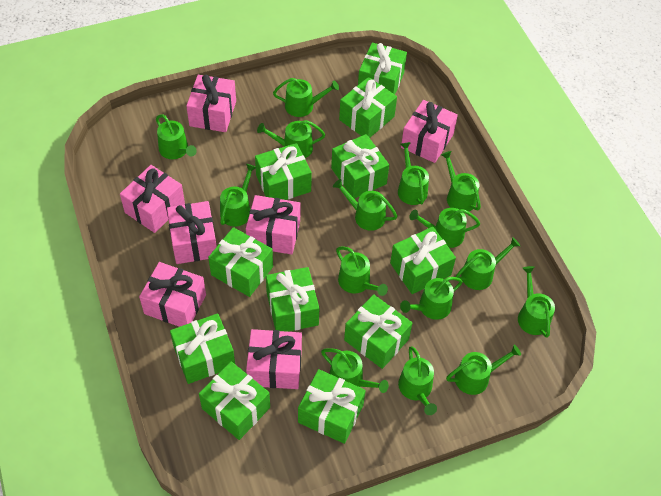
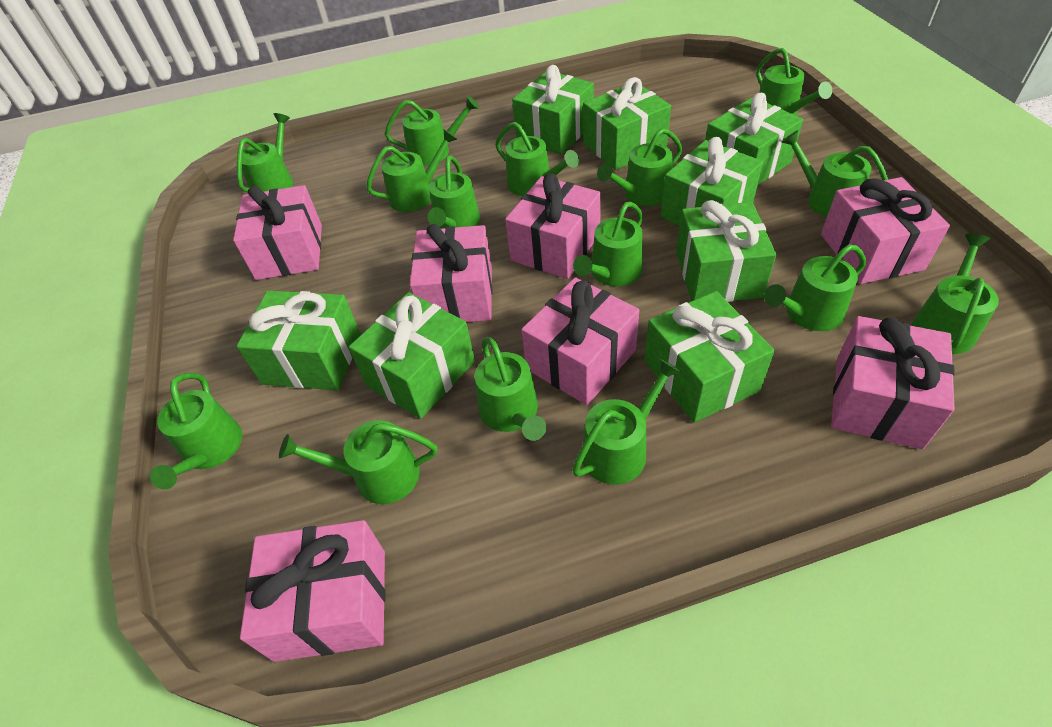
green gift: 11 -> 8

